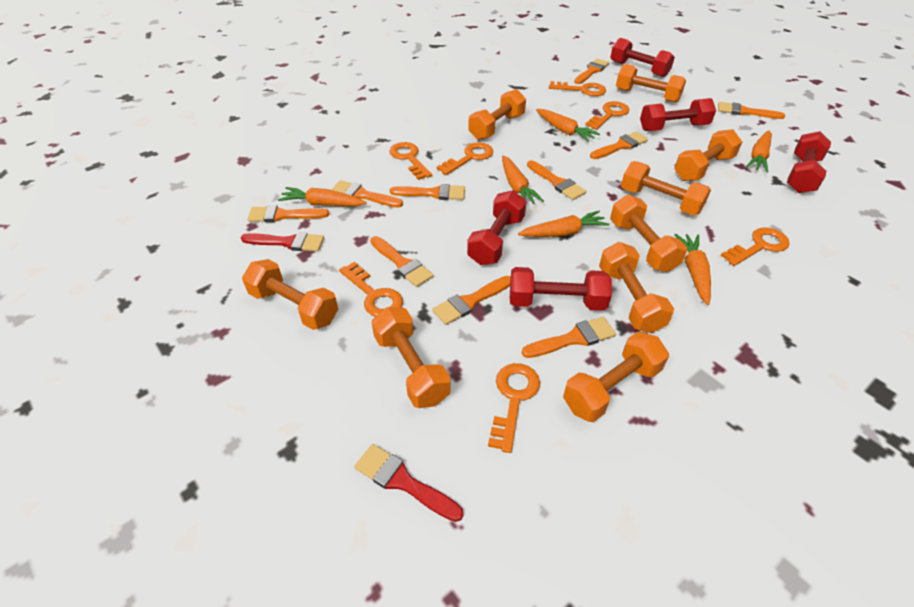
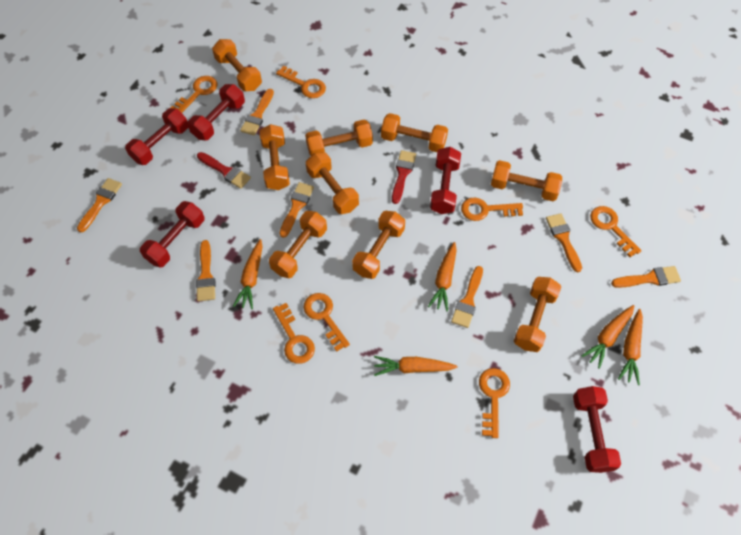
orange brush: 10 -> 7
orange carrot: 6 -> 5

